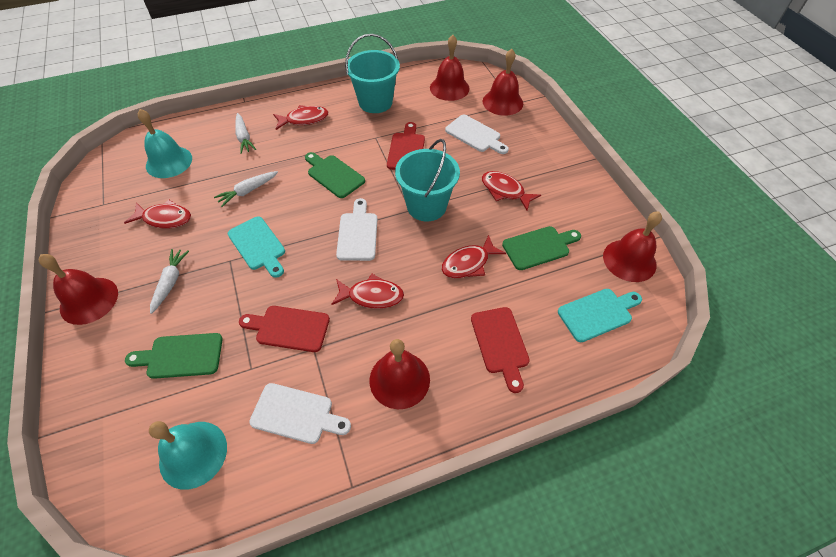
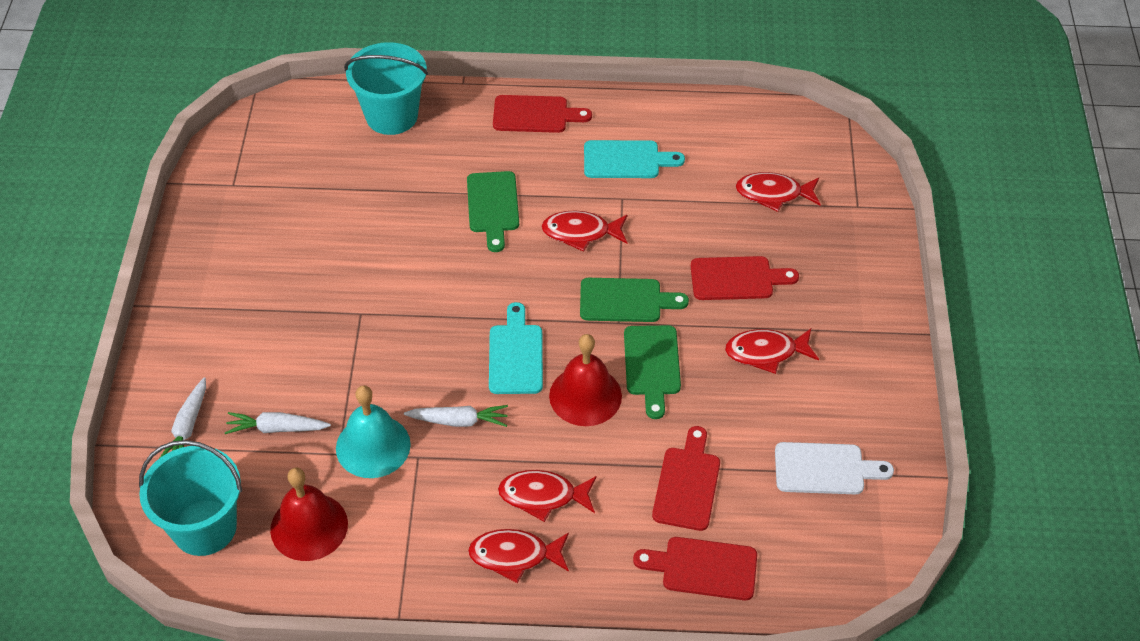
red bell: 5 -> 2
red cutting board: 3 -> 4
turquoise bell: 2 -> 1
white cutting board: 3 -> 1

